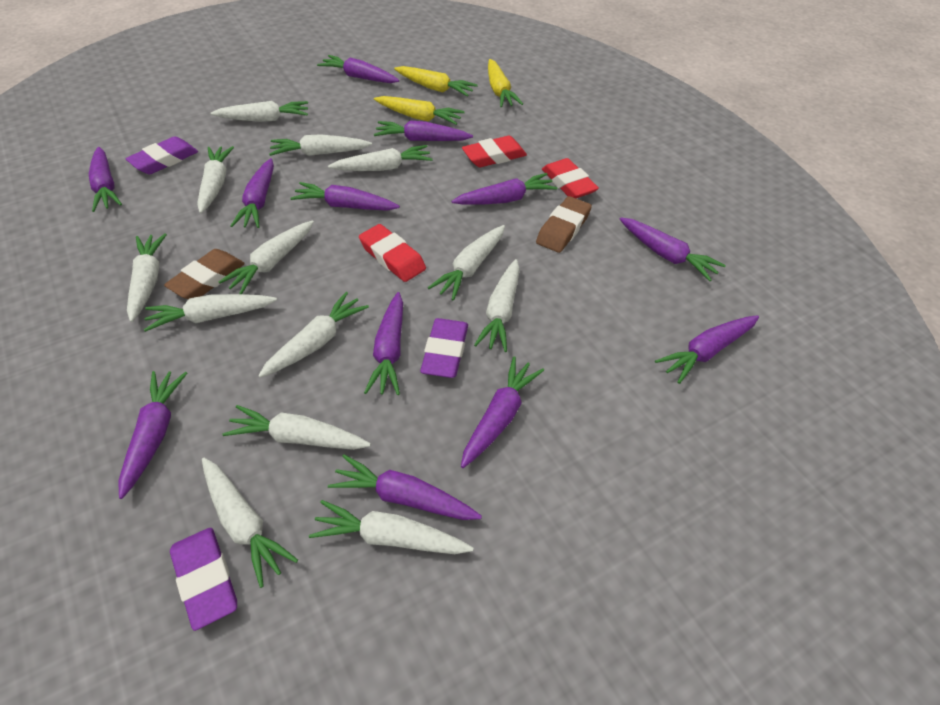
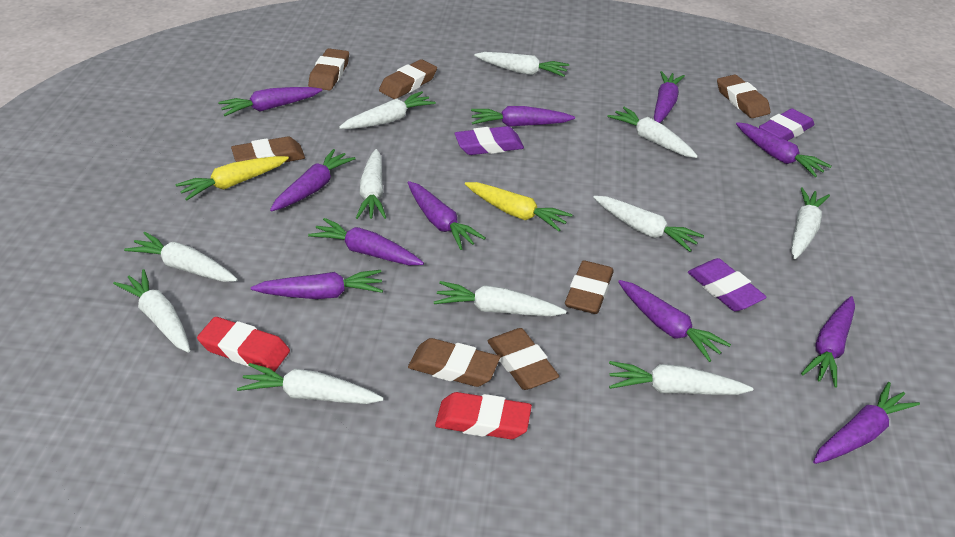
brown eraser: 2 -> 7
purple carrot: 12 -> 11
red eraser: 3 -> 2
white carrot: 13 -> 11
yellow carrot: 3 -> 2

